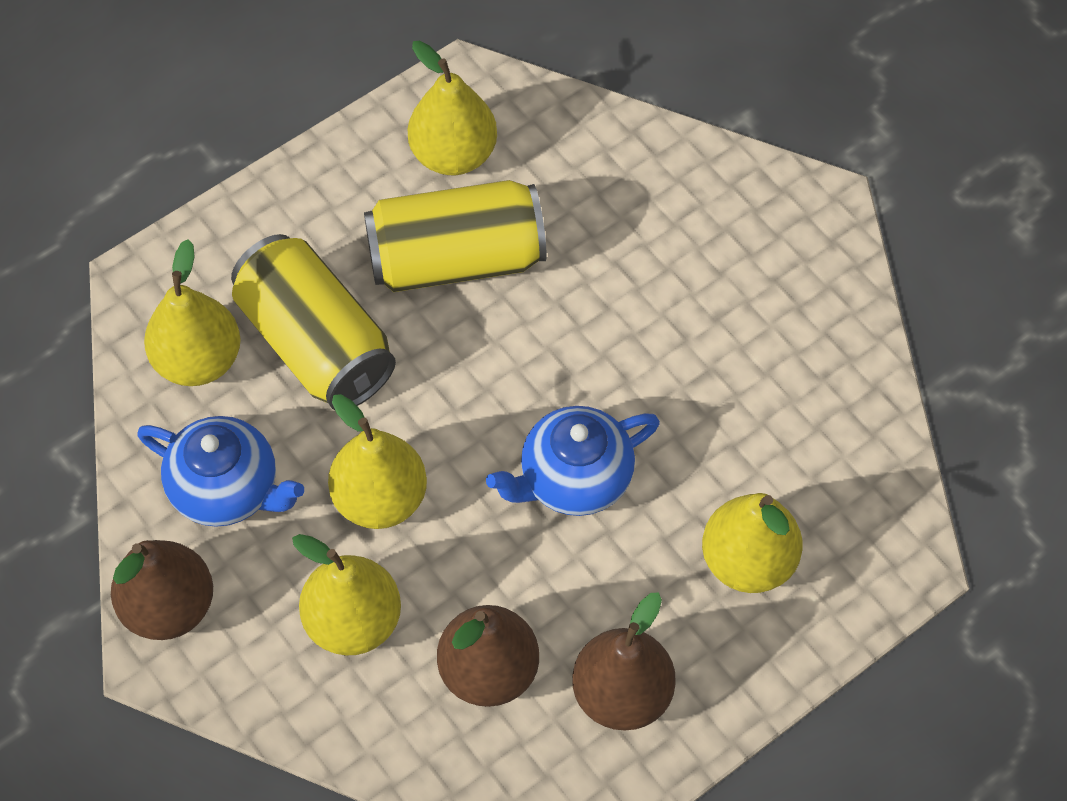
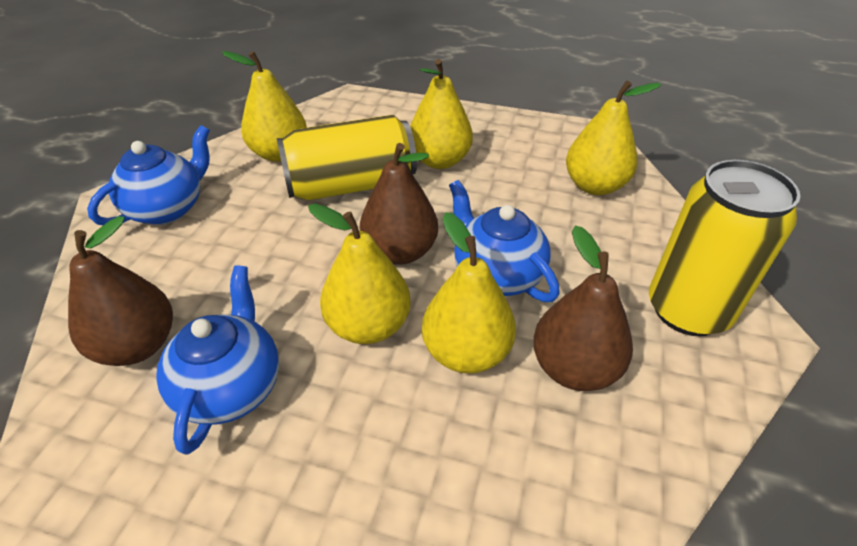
blue teapot: 2 -> 3

